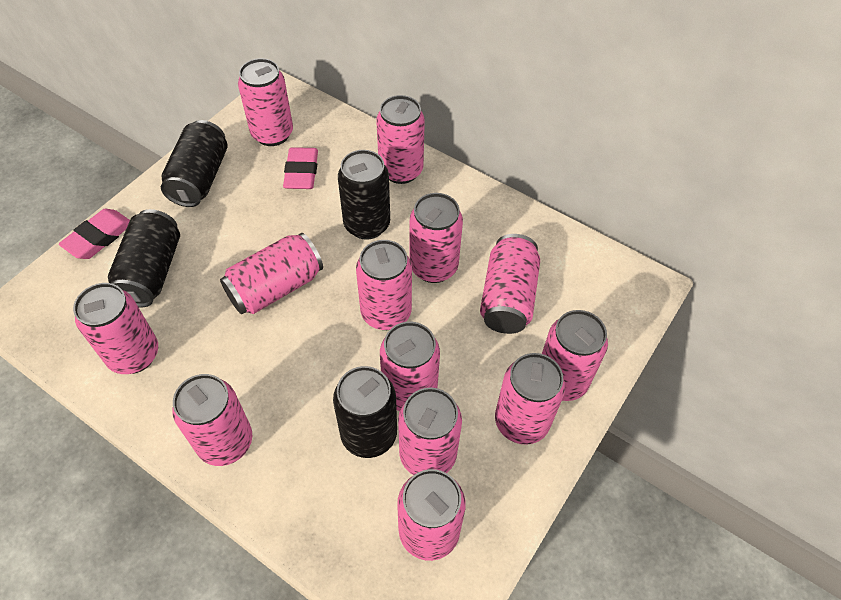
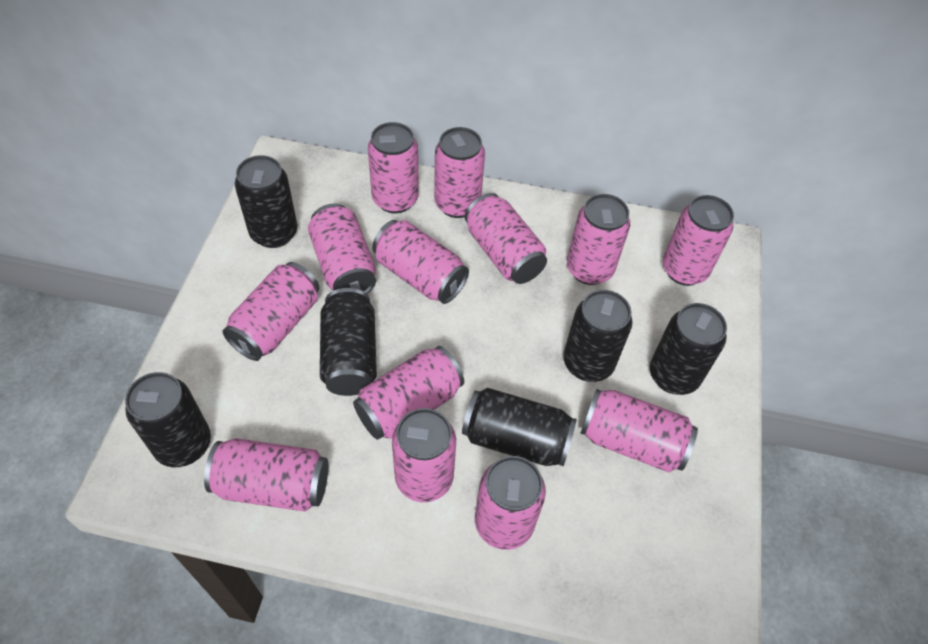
black can: 4 -> 6
pink eraser: 2 -> 0

